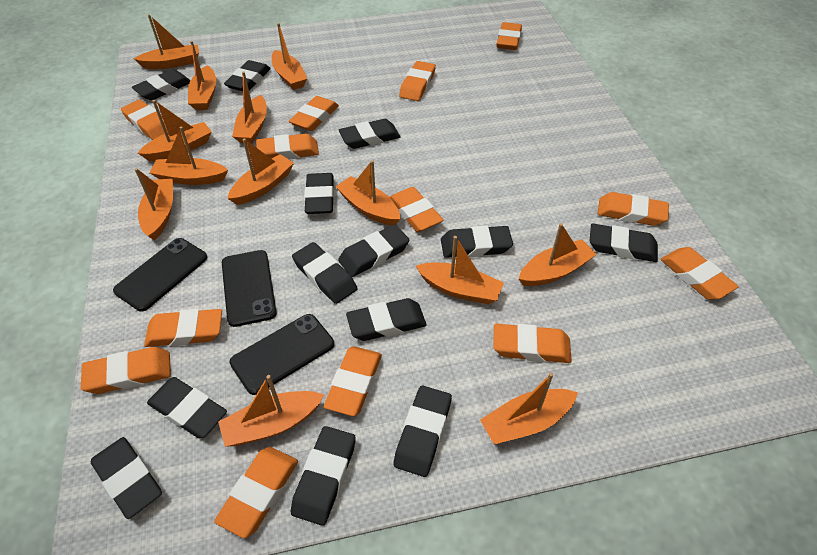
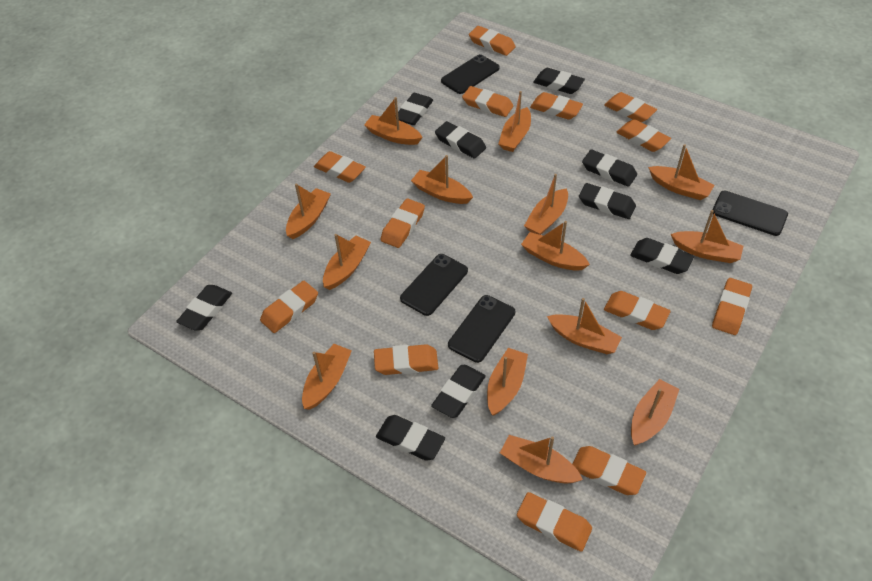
black eraser: 13 -> 9
black phone: 3 -> 4
orange boat: 13 -> 14

